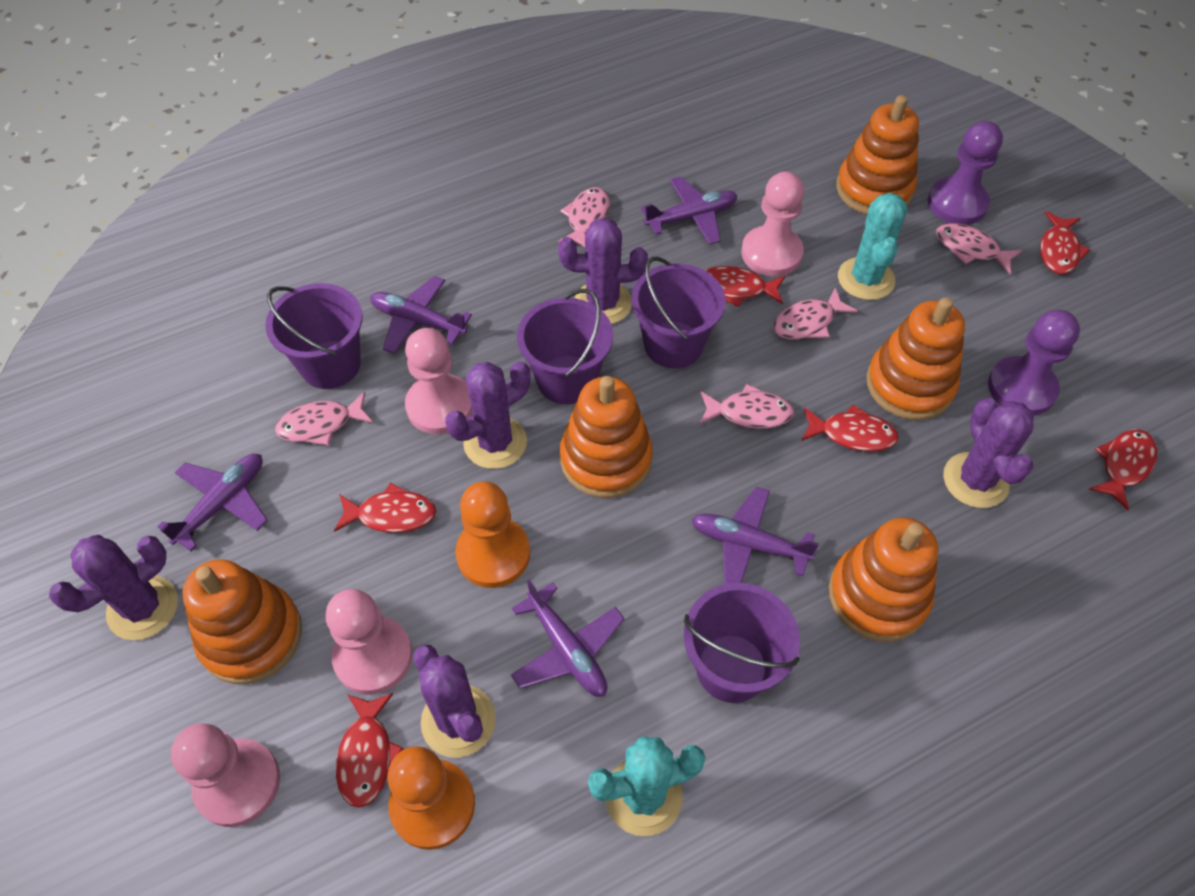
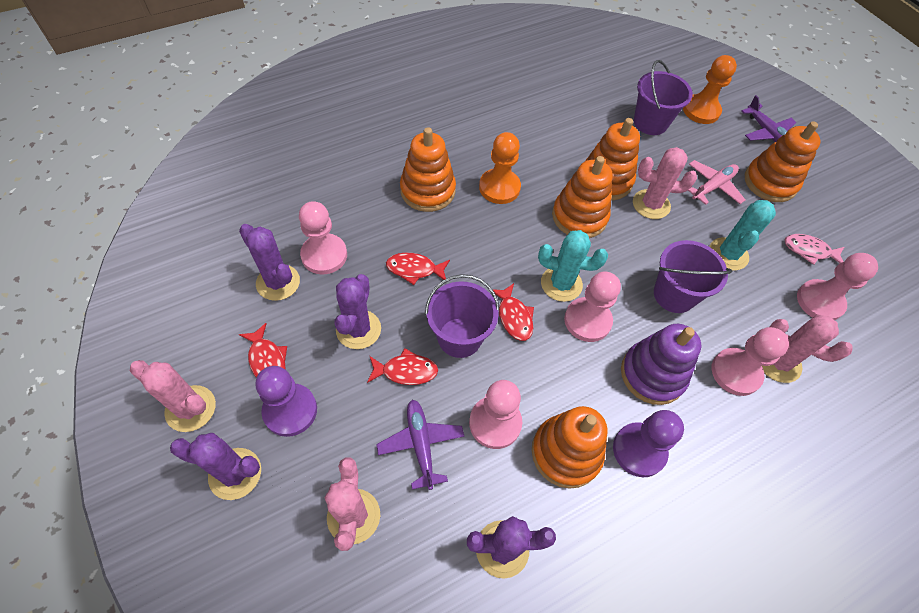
pink cactus: 0 -> 4
pink fish: 5 -> 1
pink pawn: 4 -> 5
pink plane: 0 -> 1
purple bucket: 4 -> 3
purple cactus: 5 -> 4
purple plane: 5 -> 2
purple stacking toy: 0 -> 1
red fish: 6 -> 4

